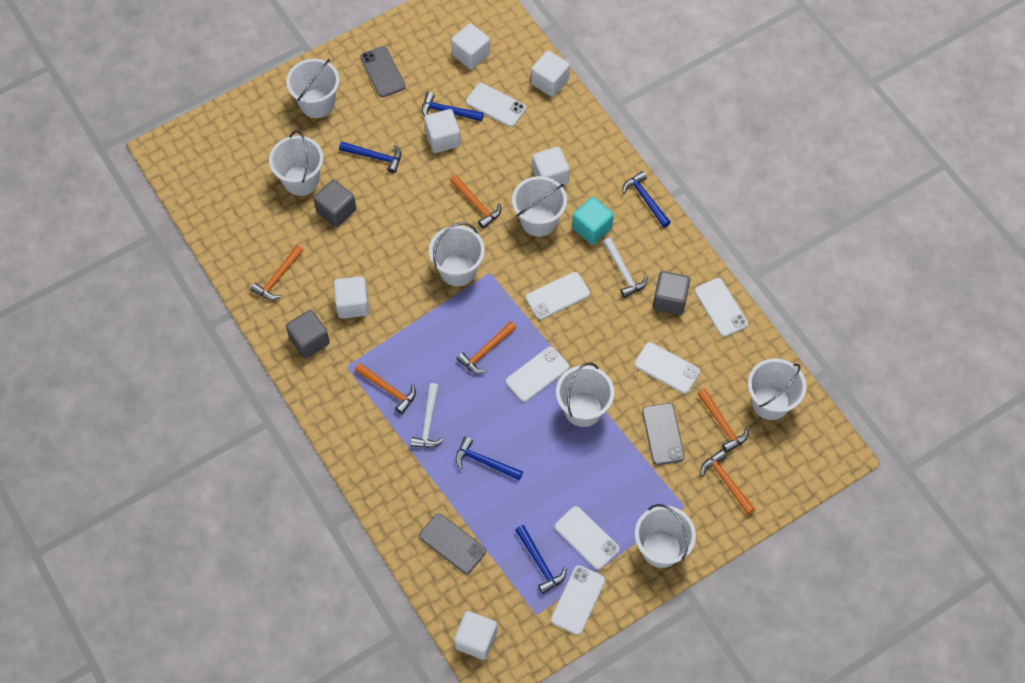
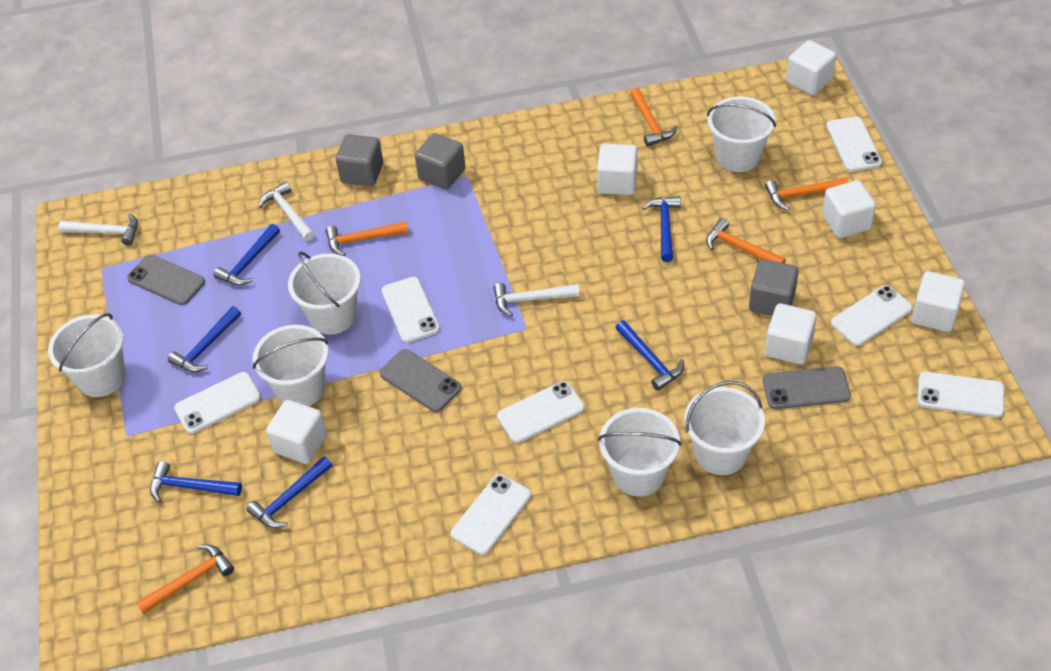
blue hammer: 5 -> 6
orange hammer: 6 -> 5
turquoise cube: 1 -> 0
white bucket: 7 -> 6
white hammer: 2 -> 3

